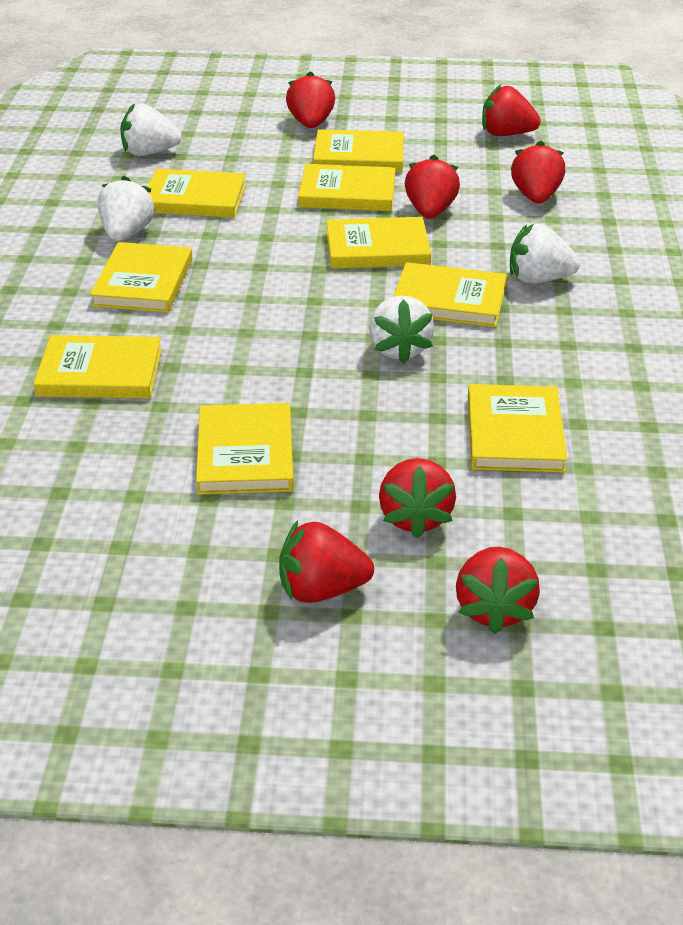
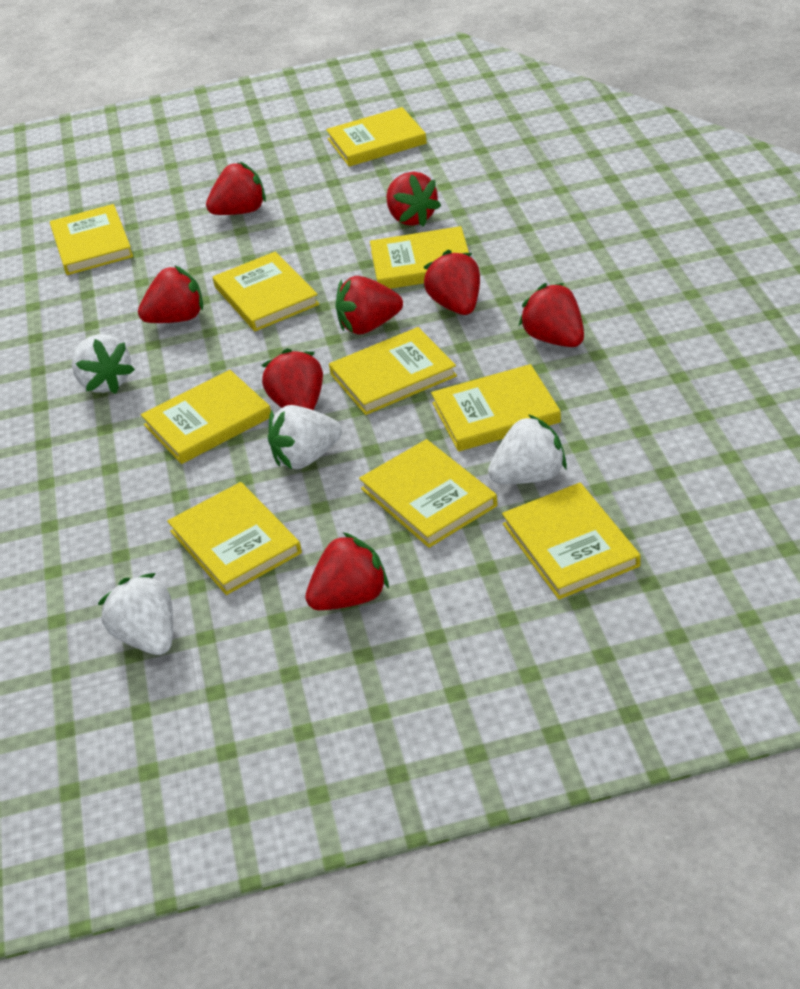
red strawberry: 7 -> 8
yellow book: 9 -> 10

